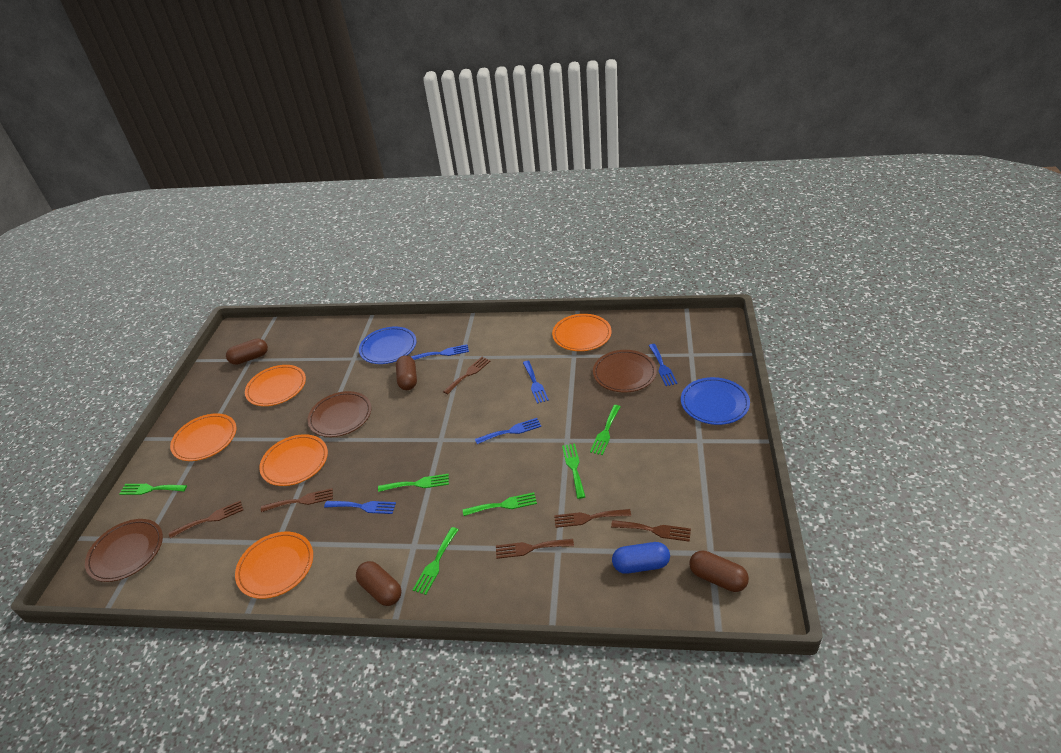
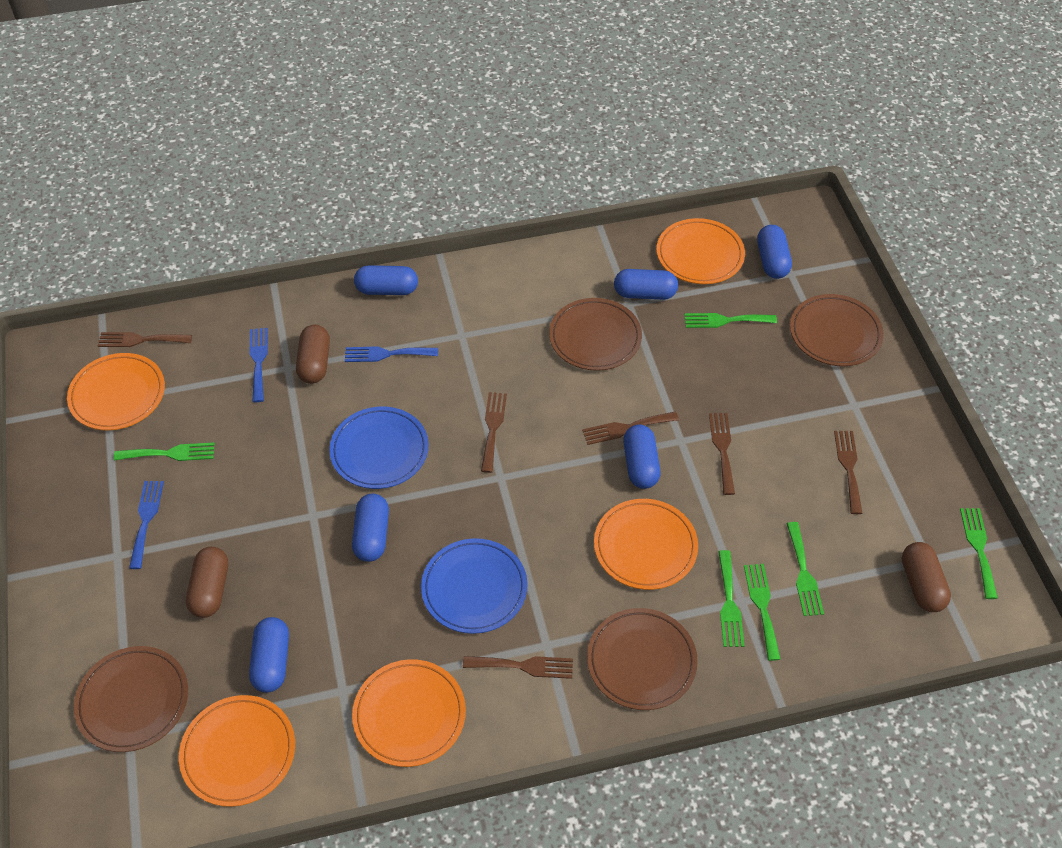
blue capsule: 1 -> 6
blue fork: 5 -> 3
brown capsule: 4 -> 3
brown plate: 3 -> 4

